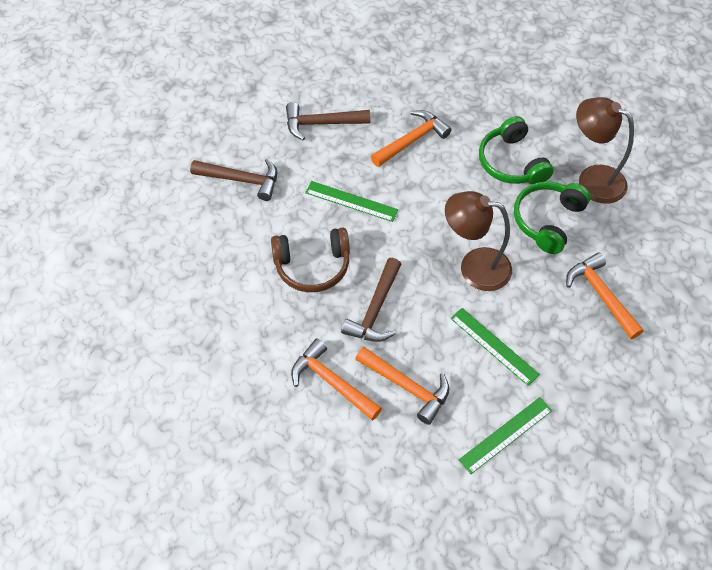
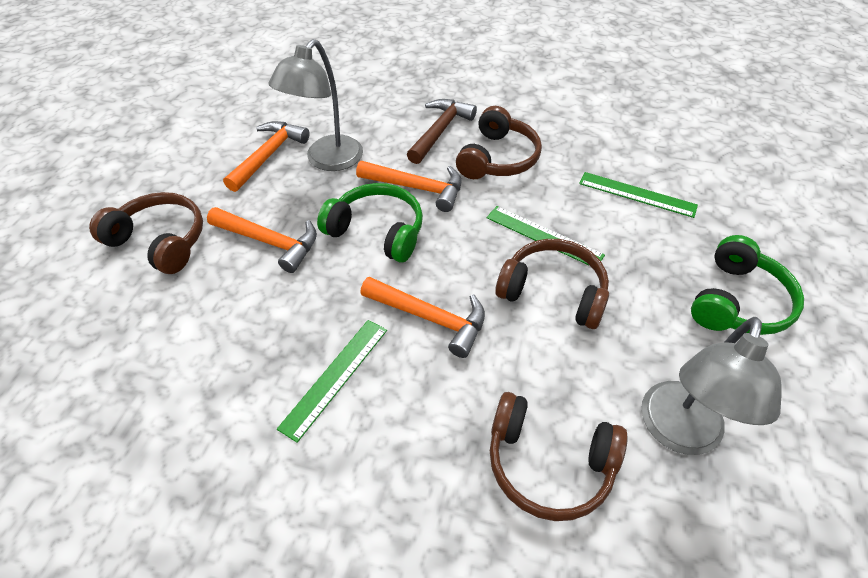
brown hammer: 3 -> 1
brown headphones: 1 -> 4
brown lamp: 2 -> 0
grey lamp: 0 -> 2

